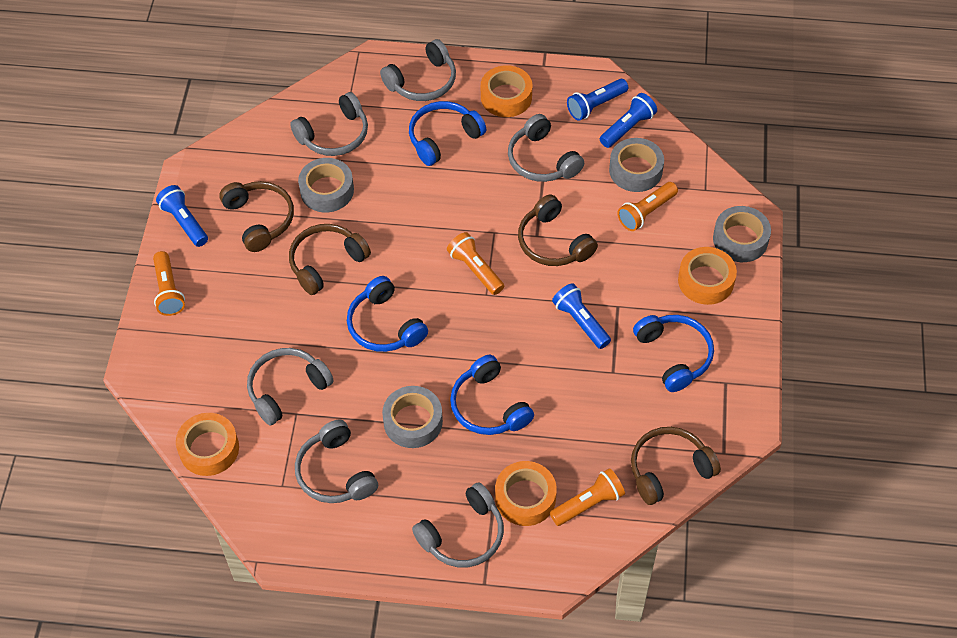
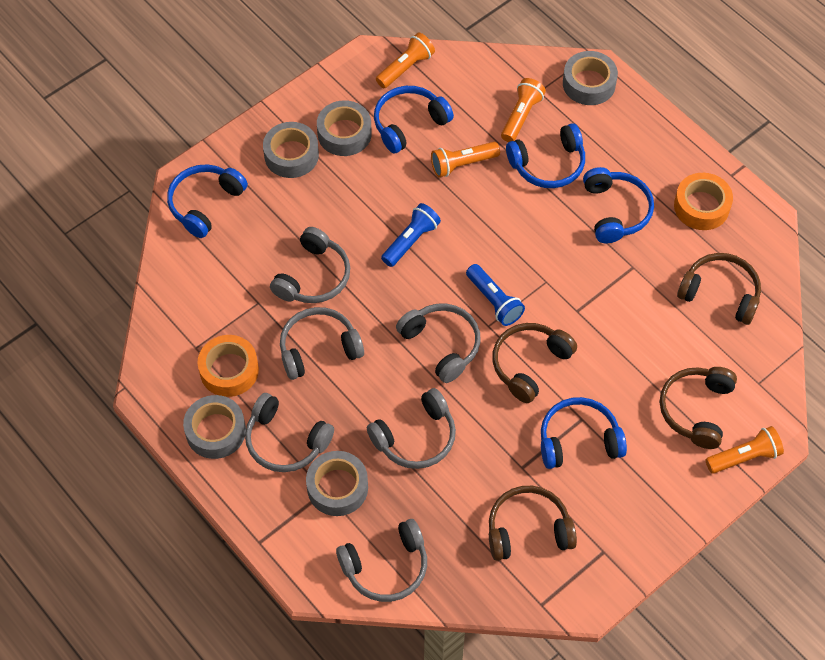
blue flashlight: 4 -> 2
blue headphones: 4 -> 5
grey tape: 4 -> 5
orange tape: 4 -> 2

